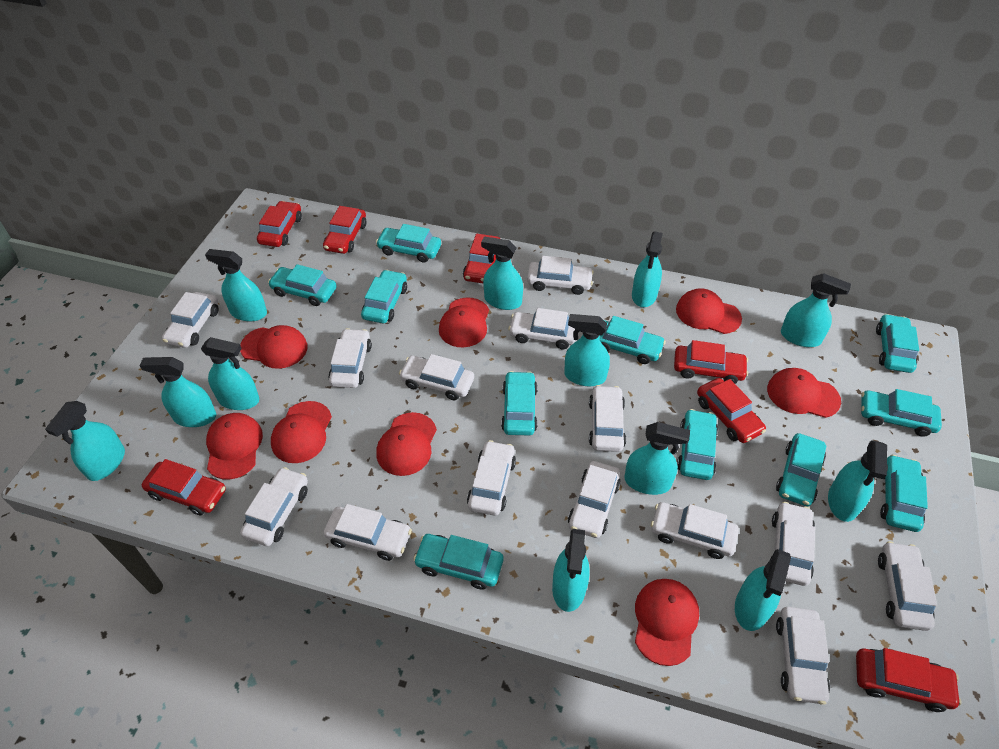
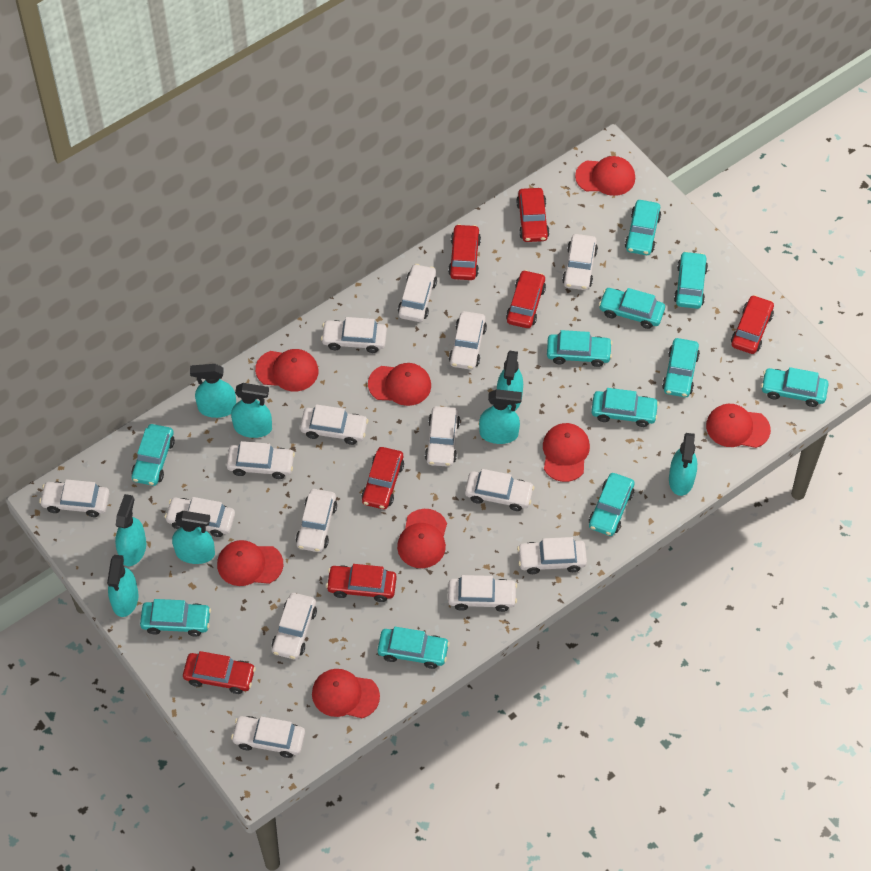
turquoise spray bottle: 12 -> 8
white car: 14 -> 15

